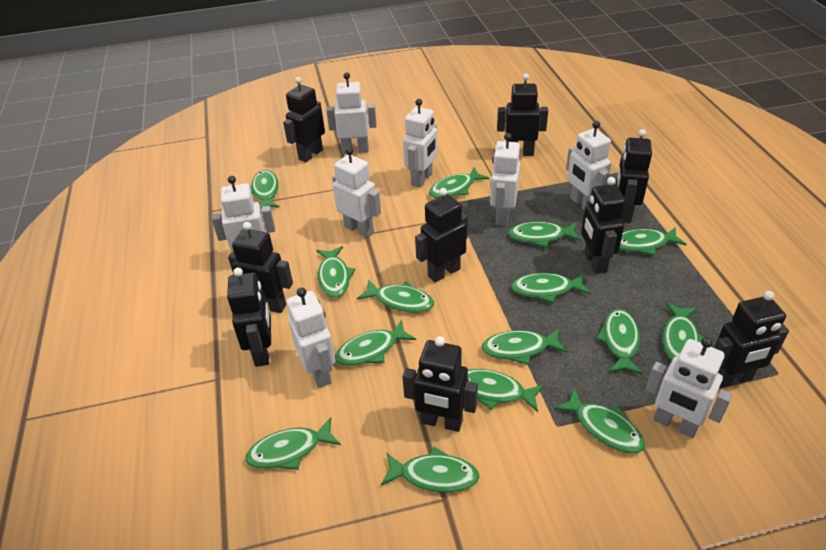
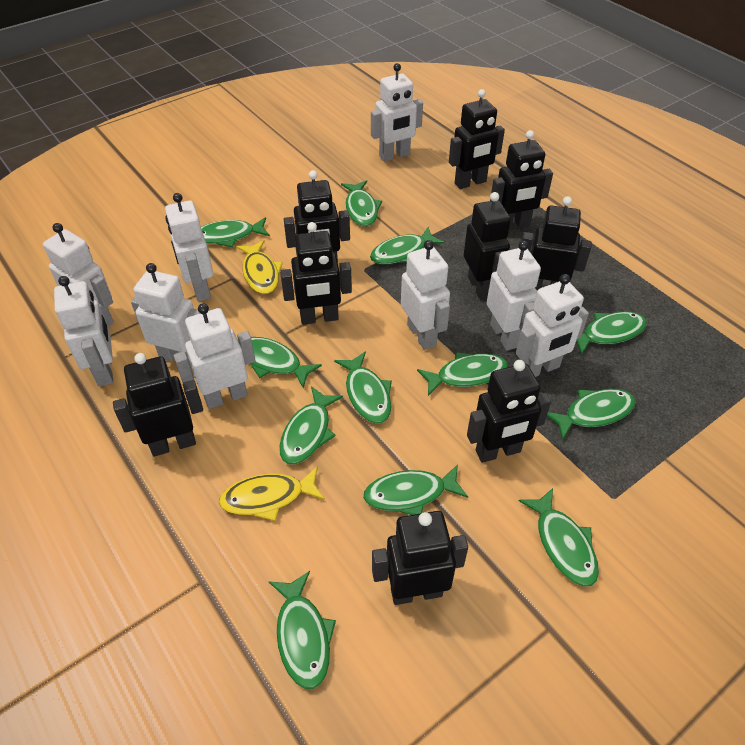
green fish: 15 -> 12
white robot: 8 -> 9
yellow fish: 0 -> 2

